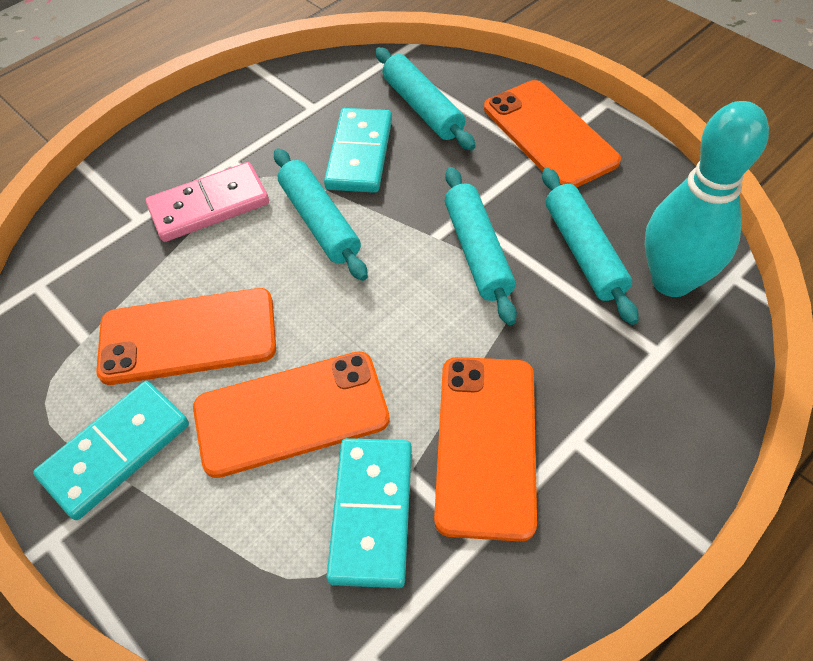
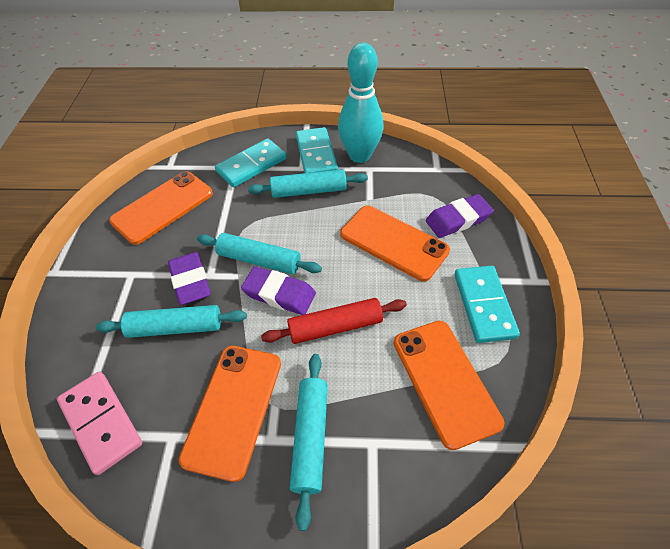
purple eraser: 0 -> 3
red rolling pin: 0 -> 1

